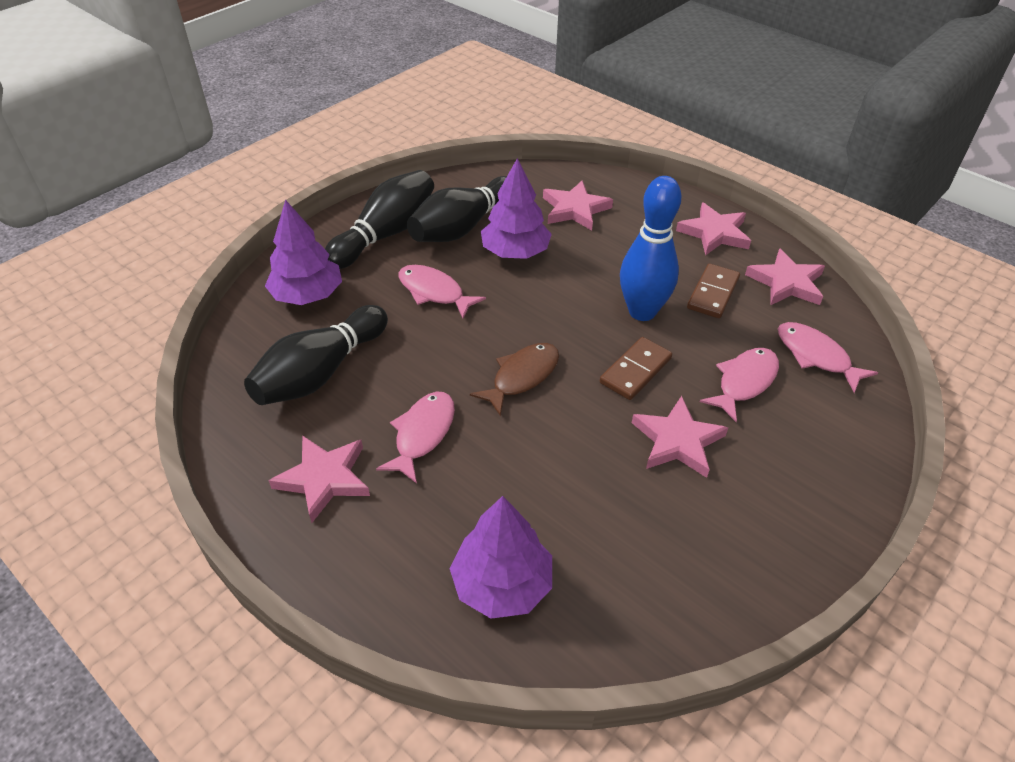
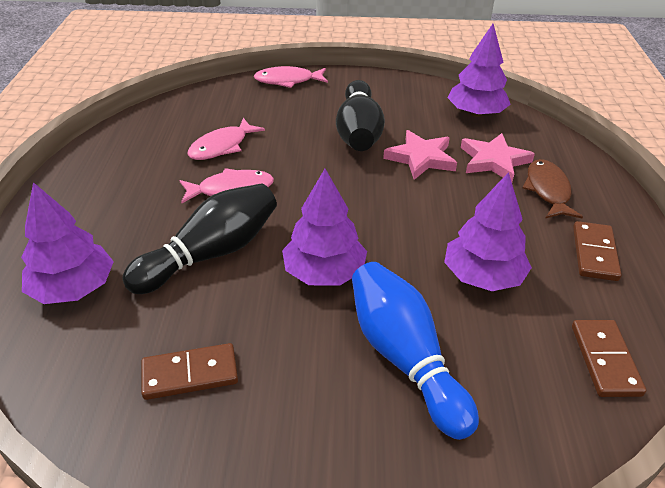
black bowling pin: 3 -> 2
brown domino: 2 -> 3
pink fish: 4 -> 3
pink star: 5 -> 2
purple tree: 3 -> 4

